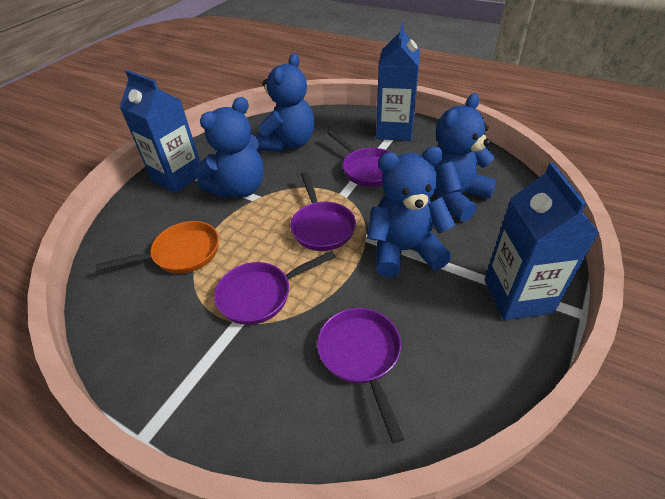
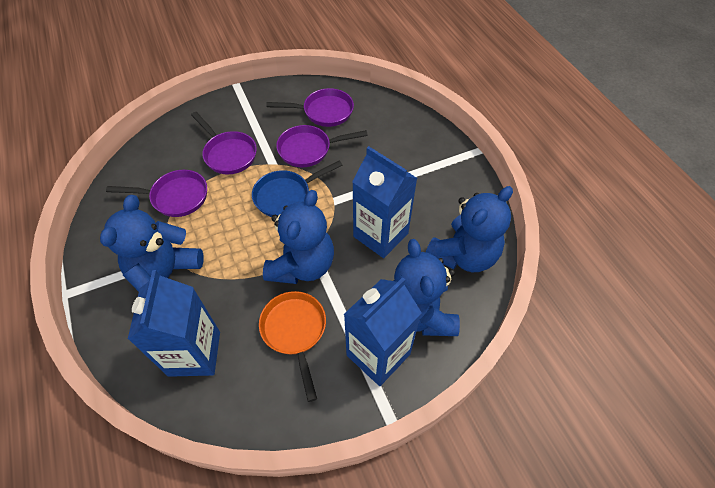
blue pan: 0 -> 1

